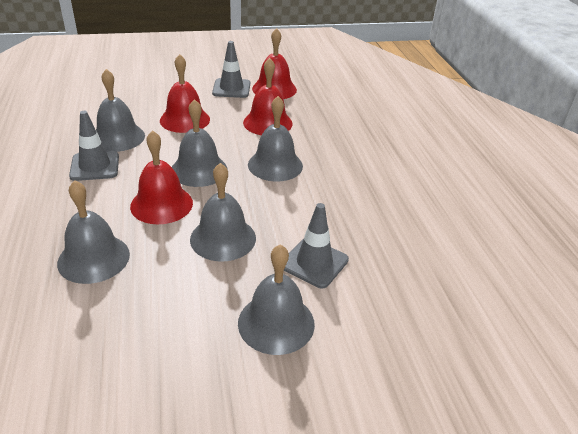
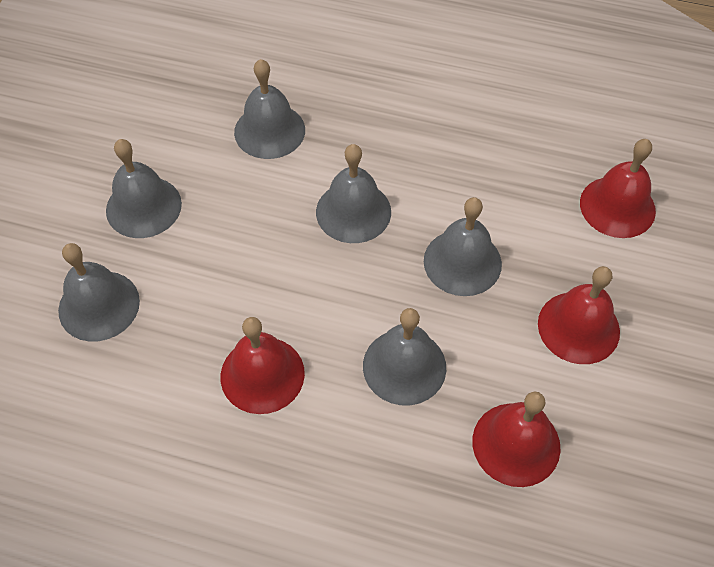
grey traffic cone: 3 -> 0

